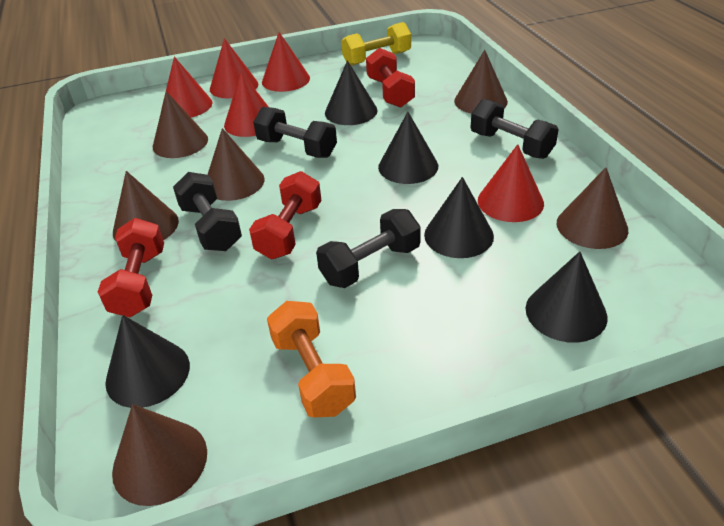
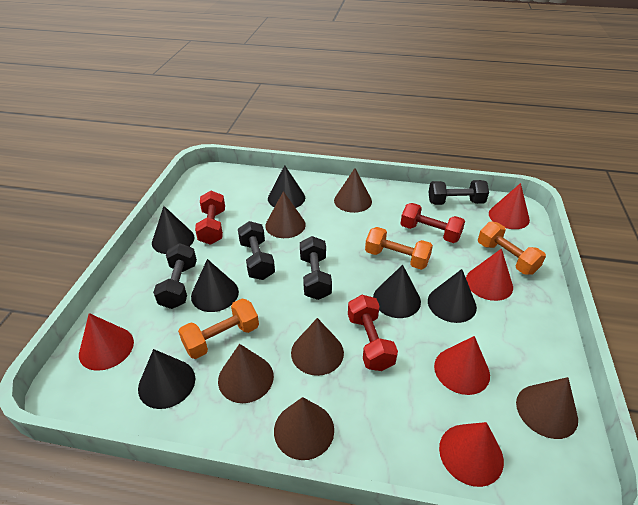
black cone: 5 -> 6
orange dumbbell: 1 -> 3
yellow dumbbell: 1 -> 0

